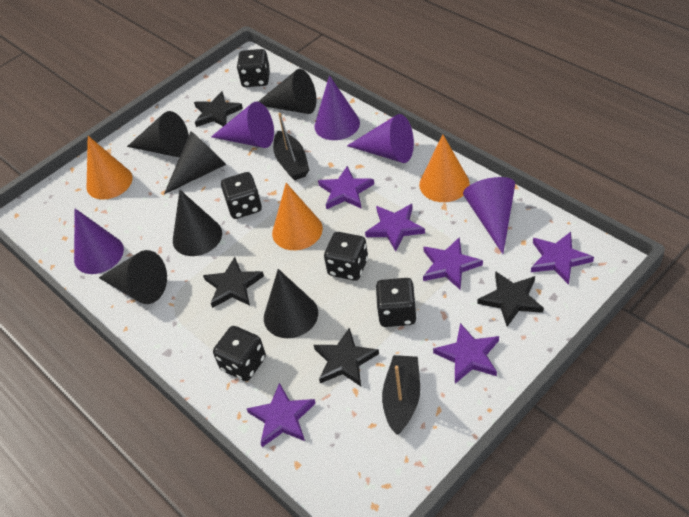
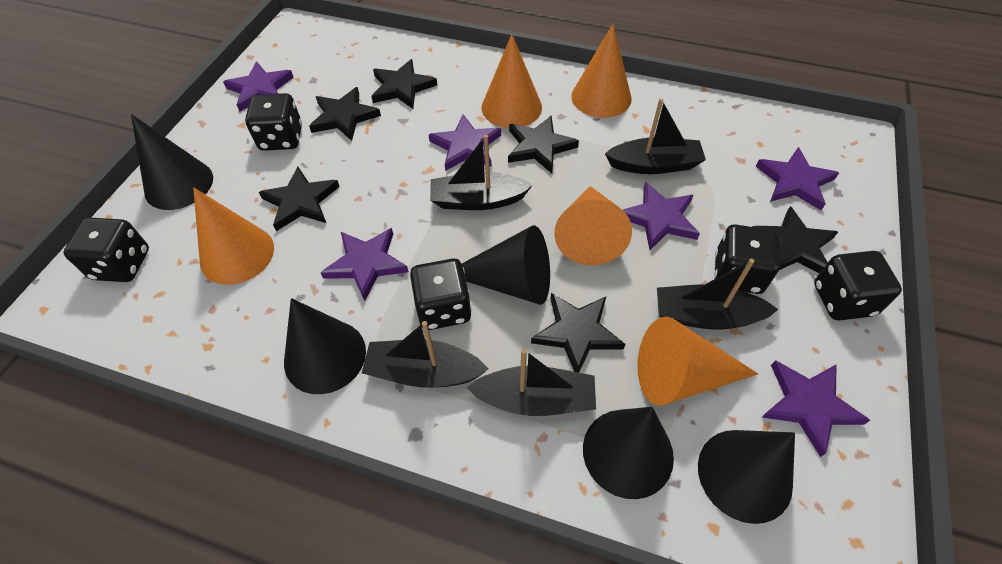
black boat: 2 -> 5
black cone: 6 -> 5
black star: 4 -> 6
orange cone: 3 -> 5
purple cone: 5 -> 0

